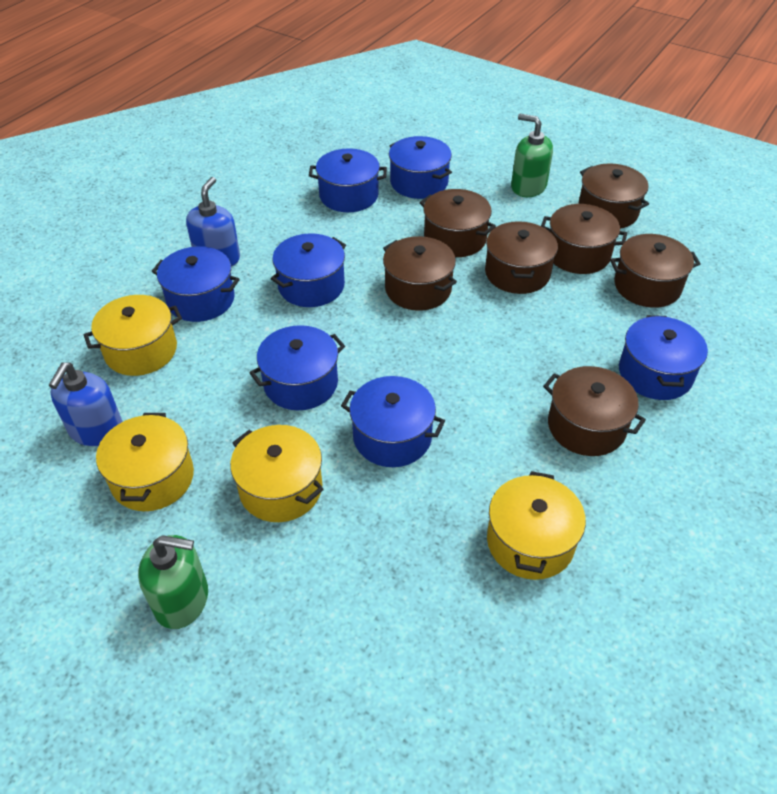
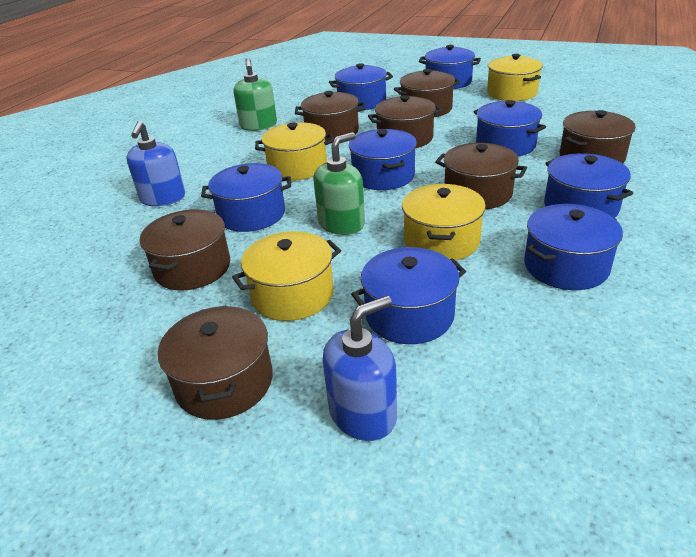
blue pot: 7 -> 8

